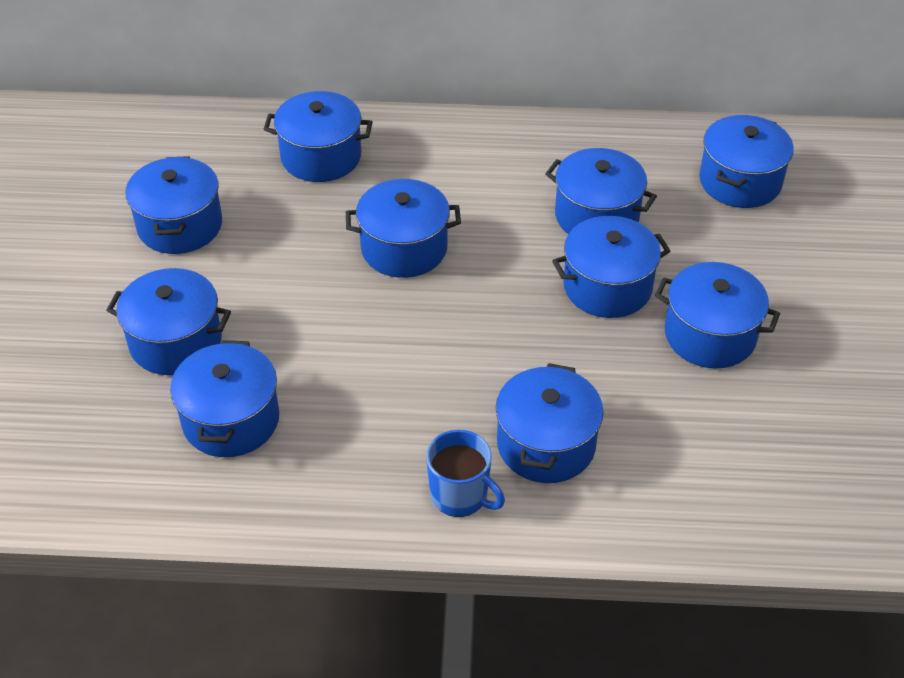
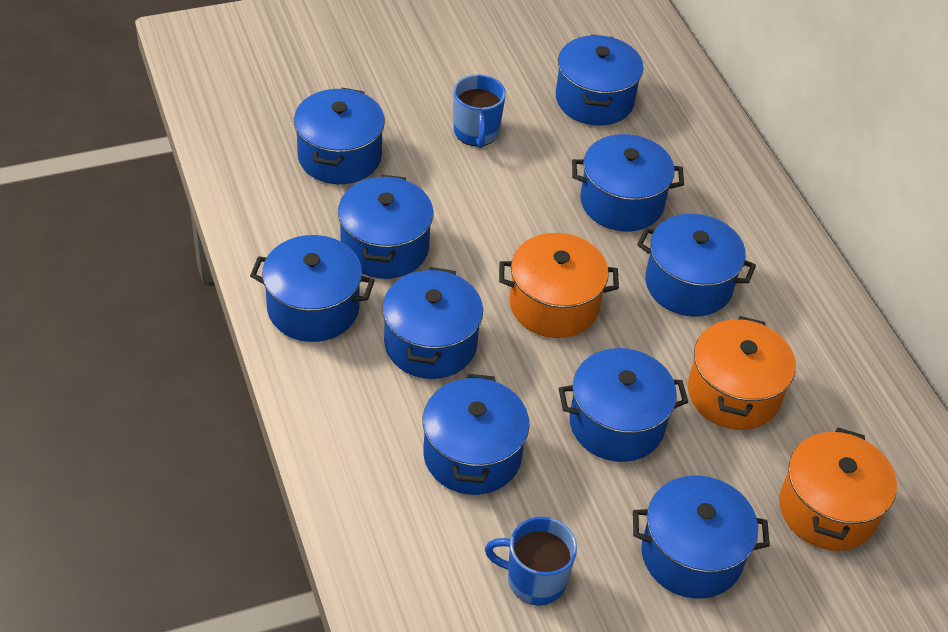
blue mug: 1 -> 2
orange pot: 0 -> 3

